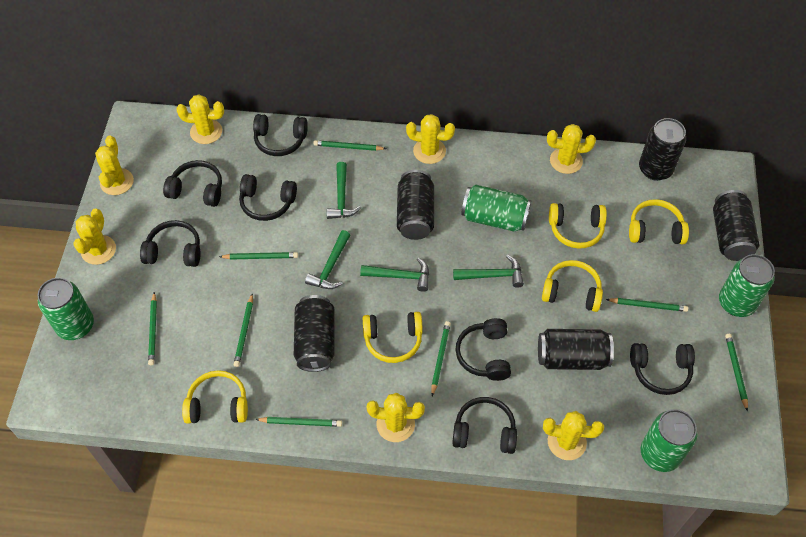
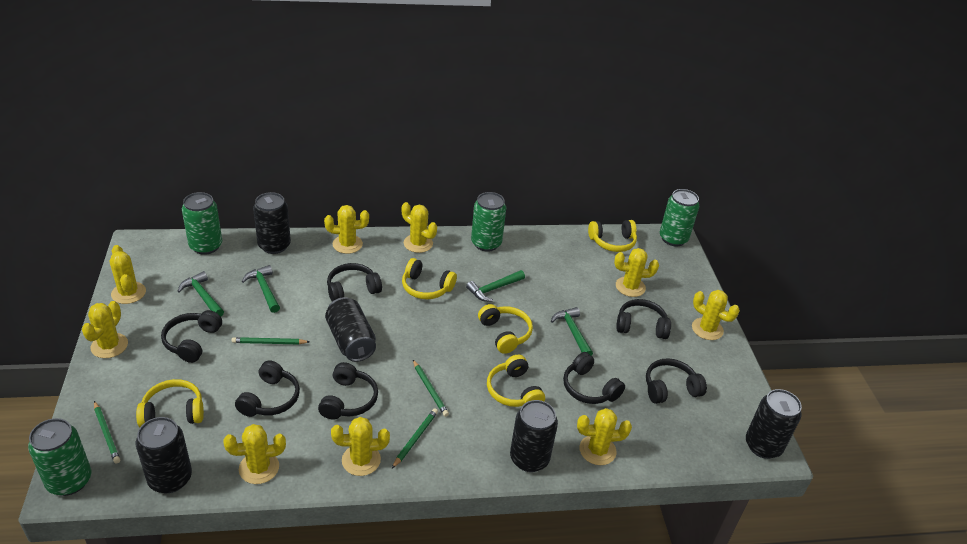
green pencil: 8 -> 4
yellow cactus: 7 -> 9

